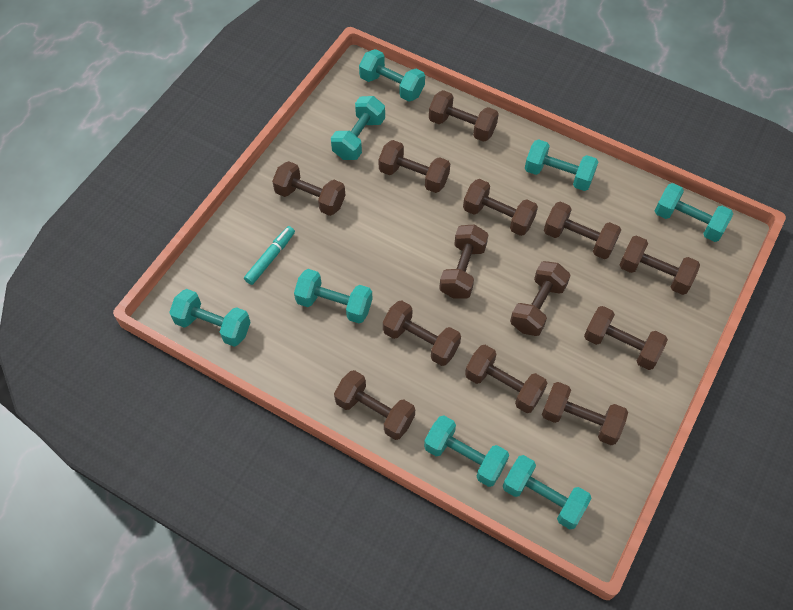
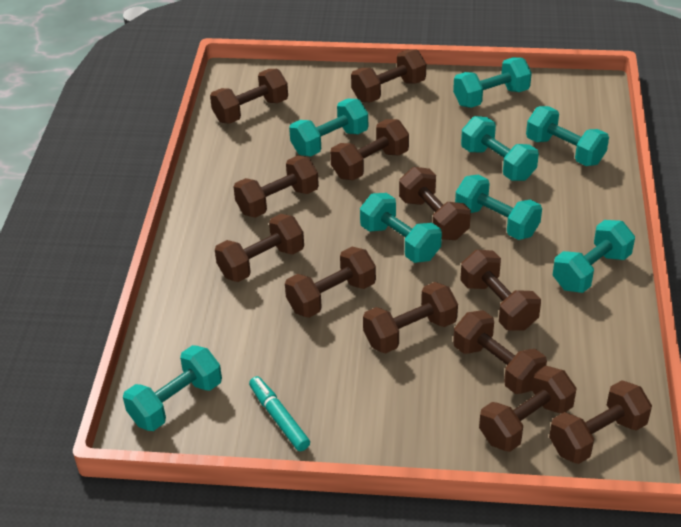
brown dumbbell: 13 -> 12

